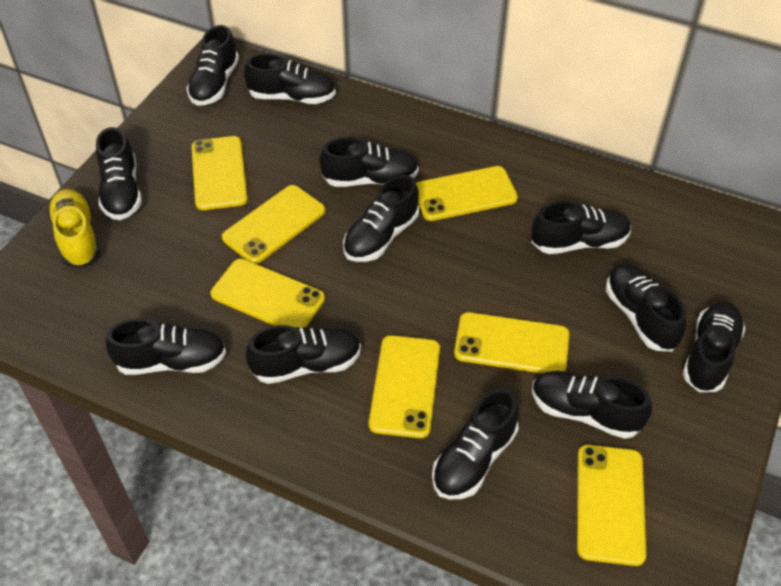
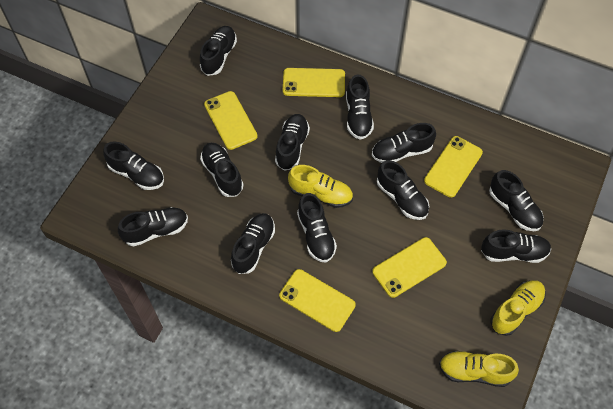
yellow phone: 7 -> 5
yellow shoe: 1 -> 3

